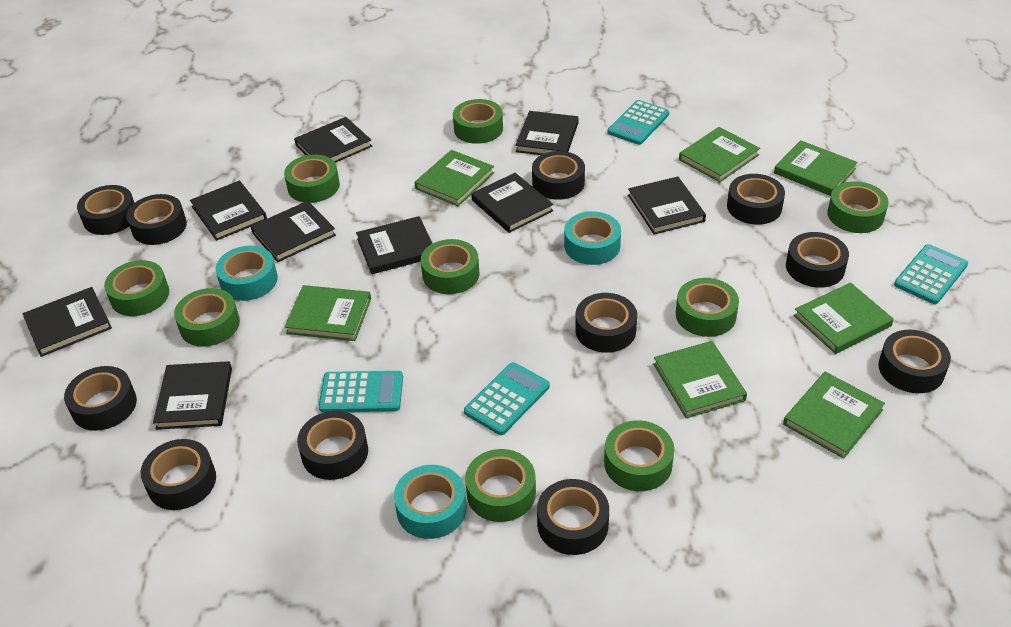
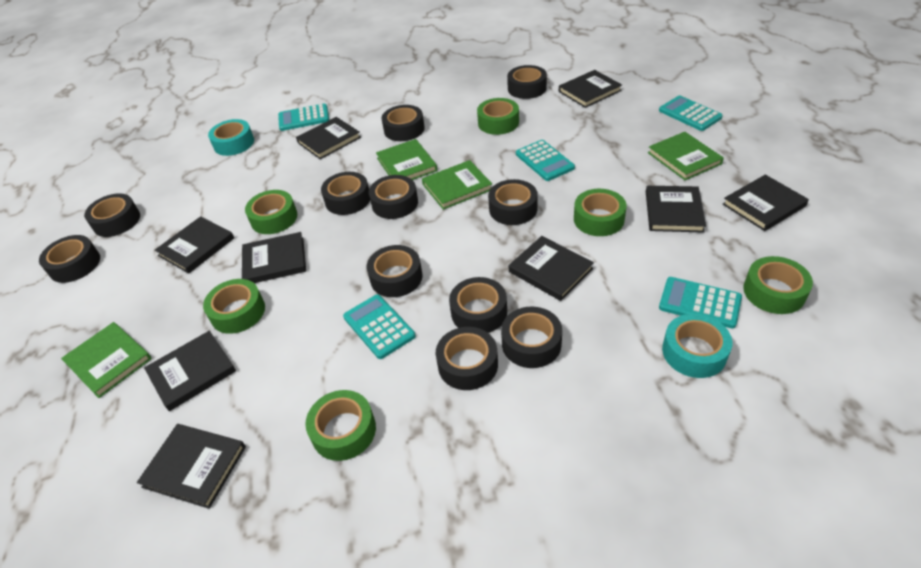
green book: 7 -> 4
green tape: 9 -> 6
turquoise calculator: 4 -> 5
turquoise tape: 3 -> 2

